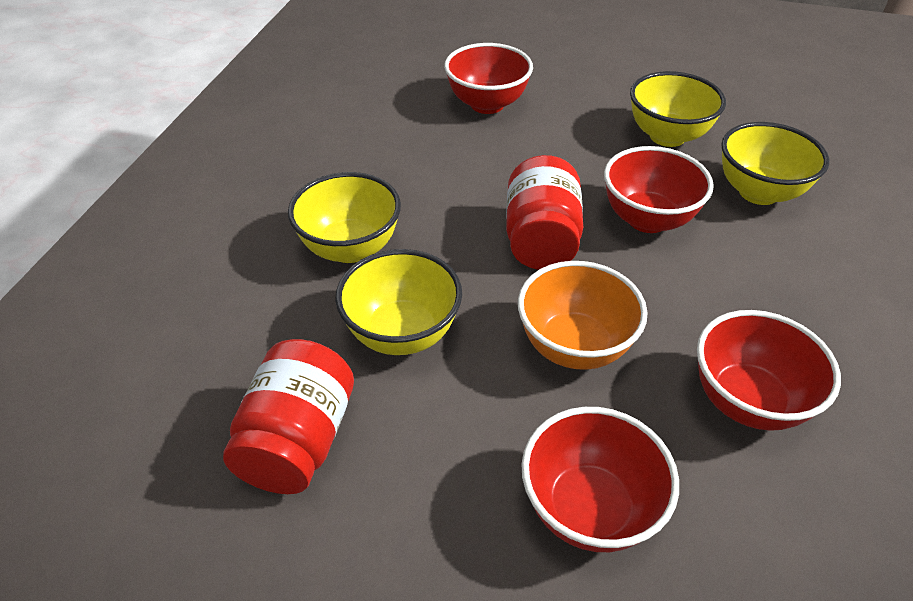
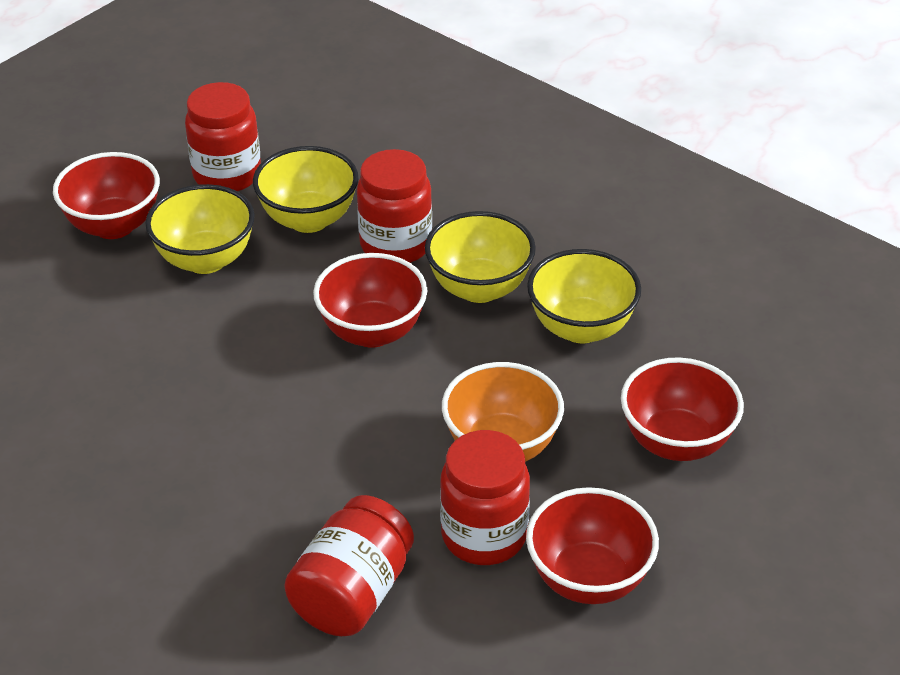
red jar: 2 -> 4

